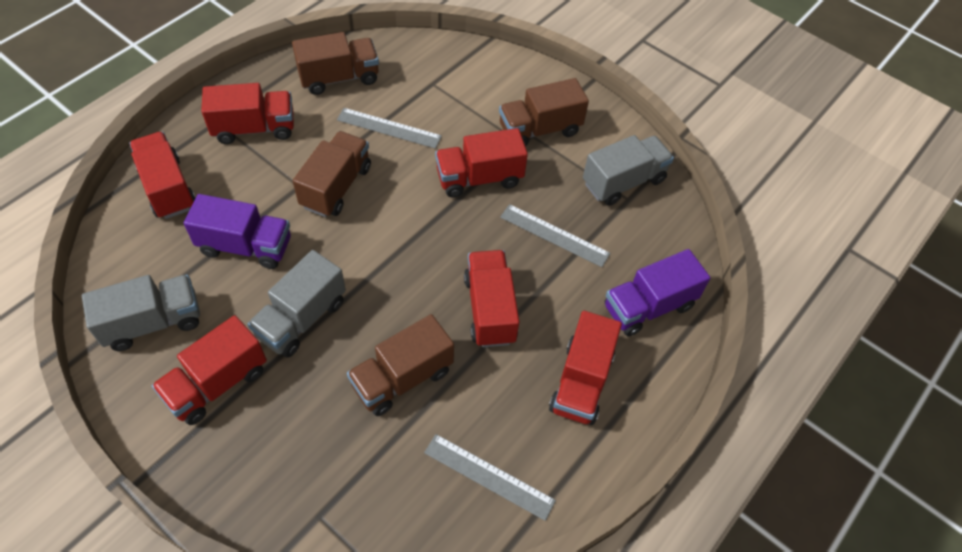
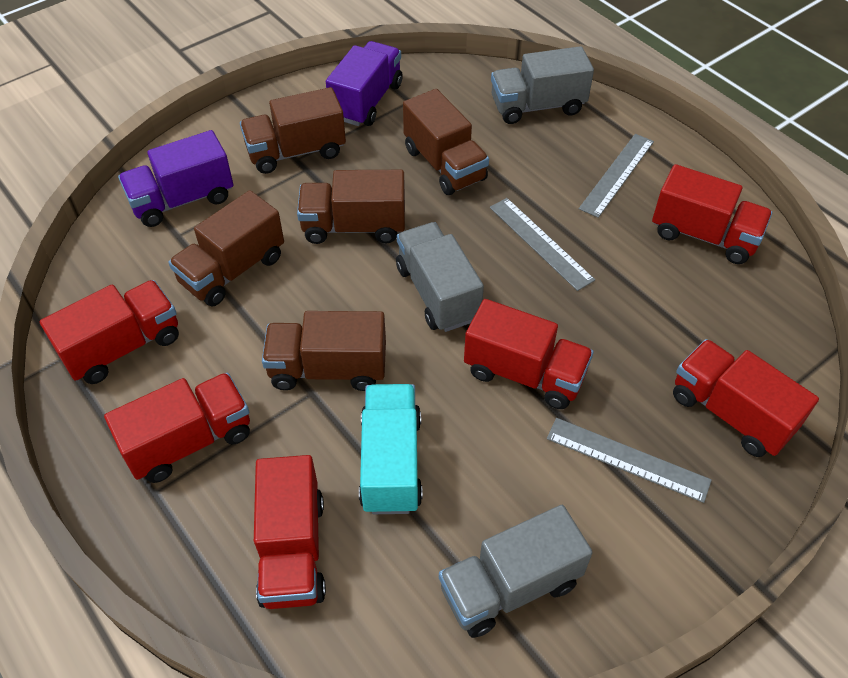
brown truck: 4 -> 5
turquoise truck: 0 -> 1

